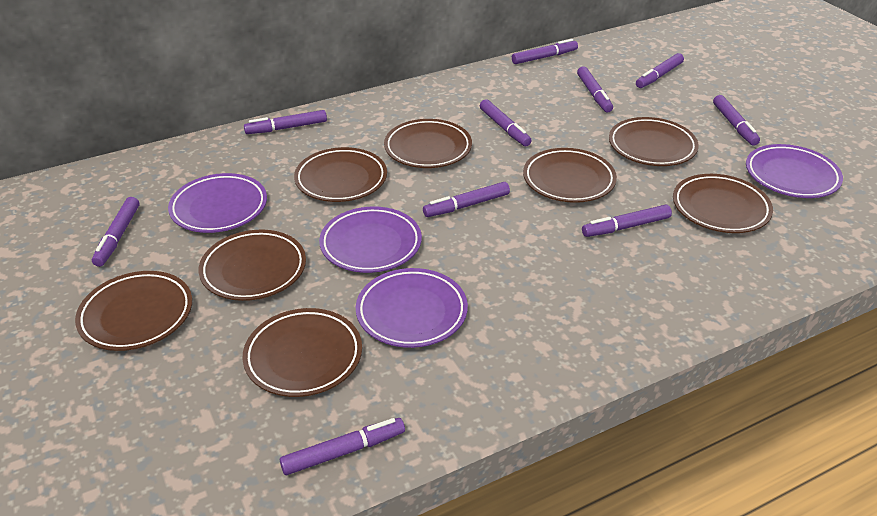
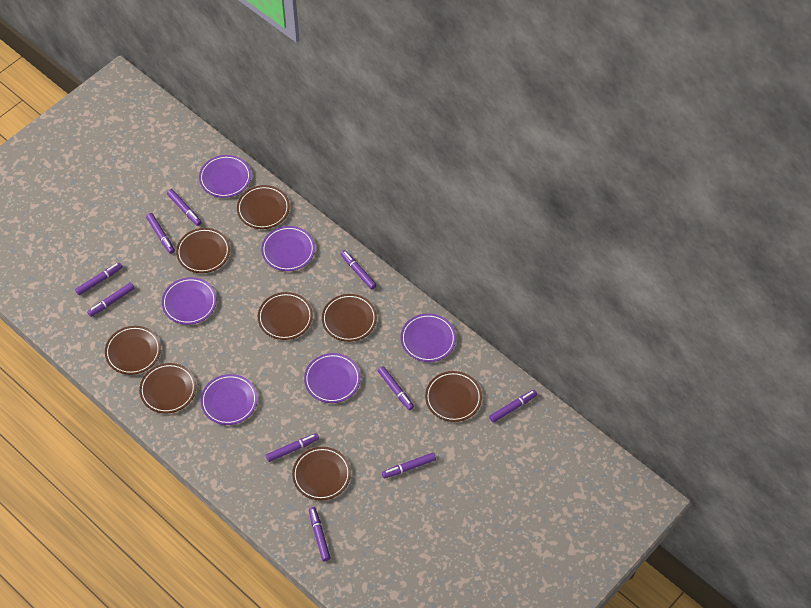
purple plate: 4 -> 6

